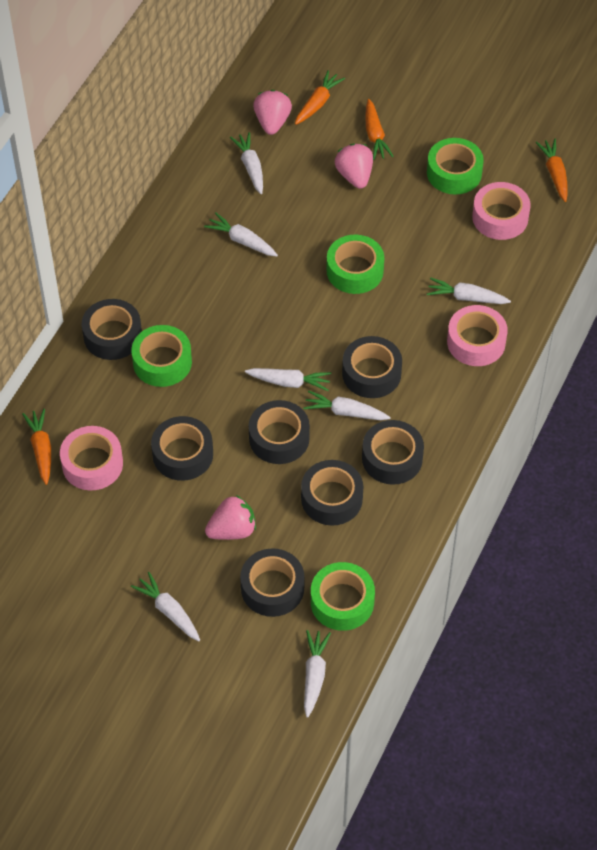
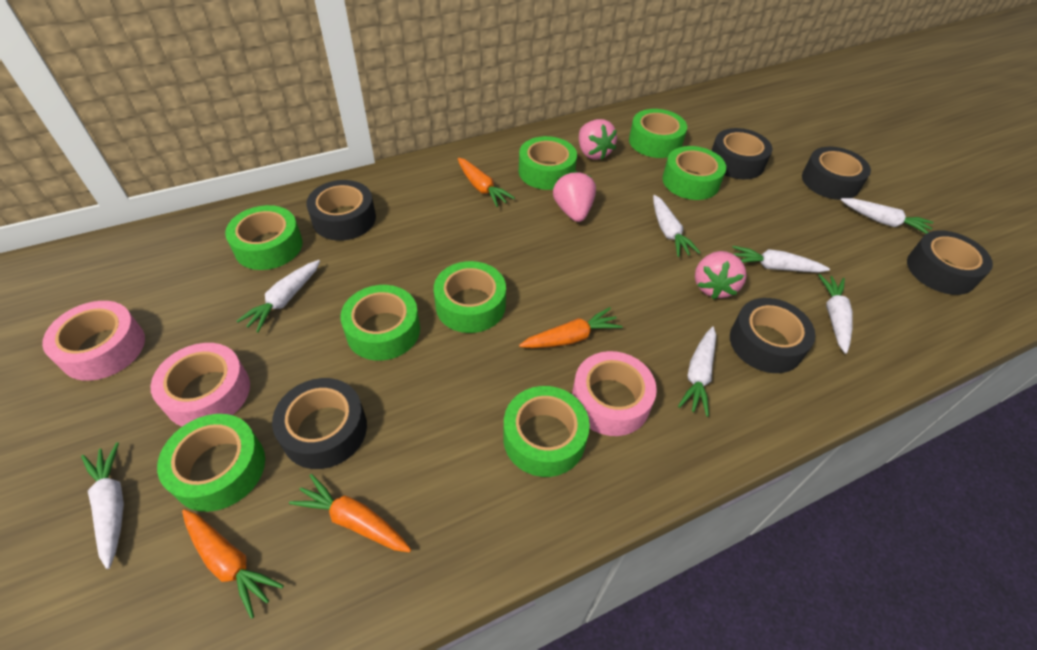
black tape: 7 -> 6
green tape: 4 -> 8

